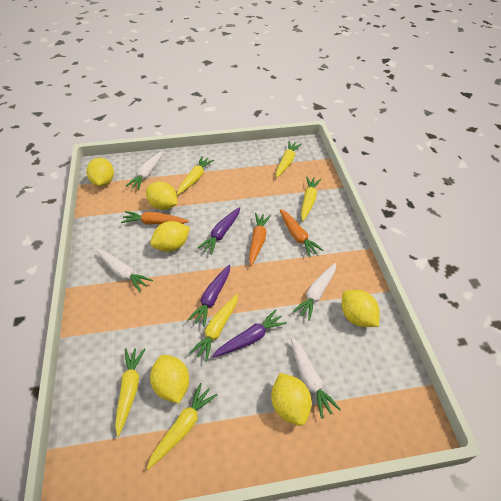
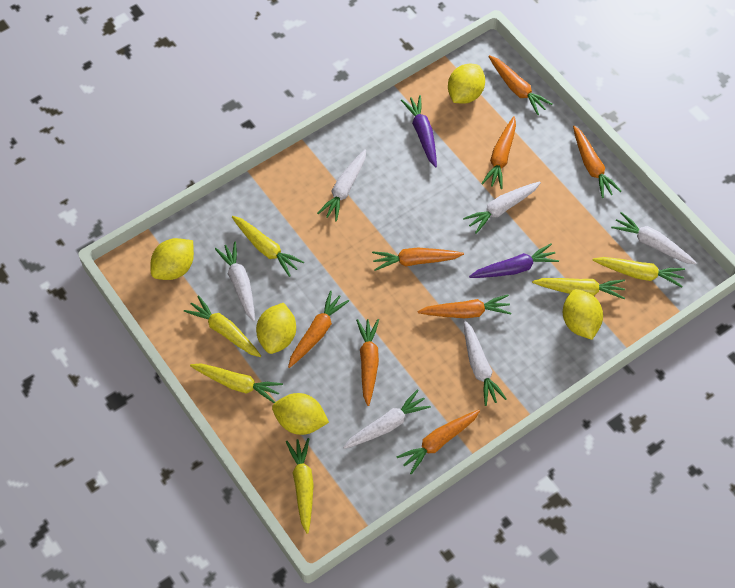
orange carrot: 3 -> 8
purple carrot: 3 -> 2
white carrot: 4 -> 6
yellow lemon: 6 -> 5

